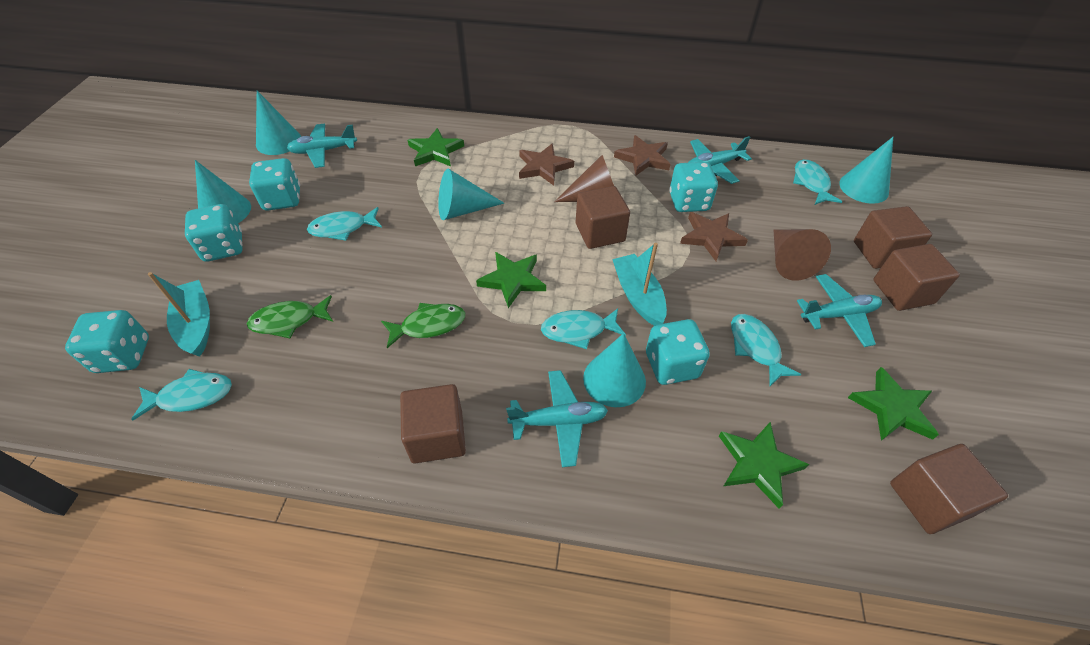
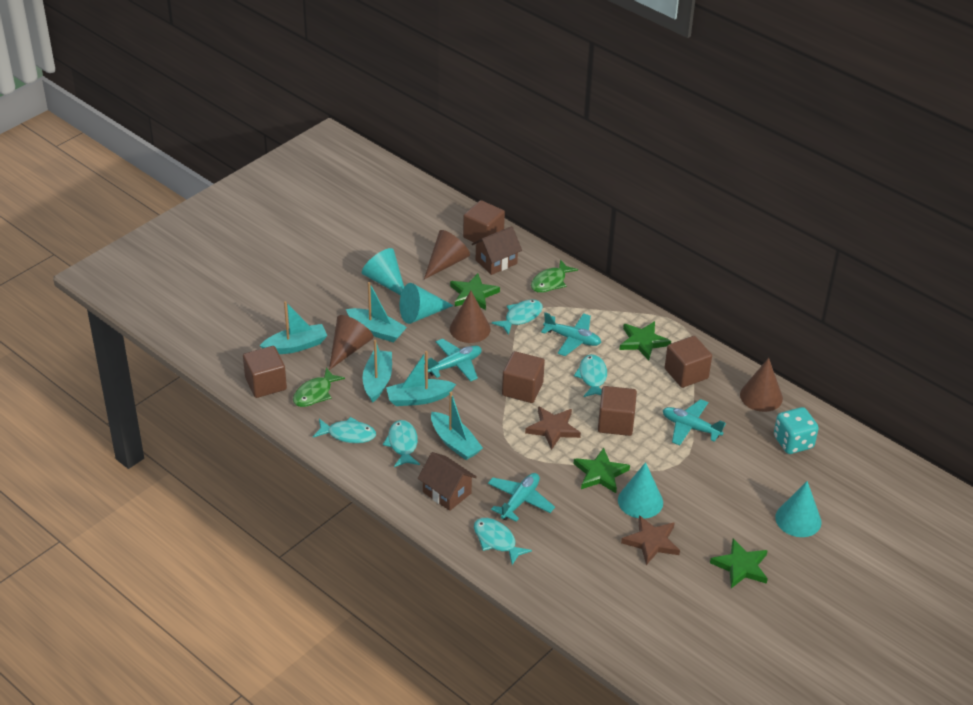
brown cone: 2 -> 4
brown house: 0 -> 2
brown star: 3 -> 2
turquoise boat: 2 -> 5
turquoise cone: 5 -> 4
turquoise dice: 5 -> 1

